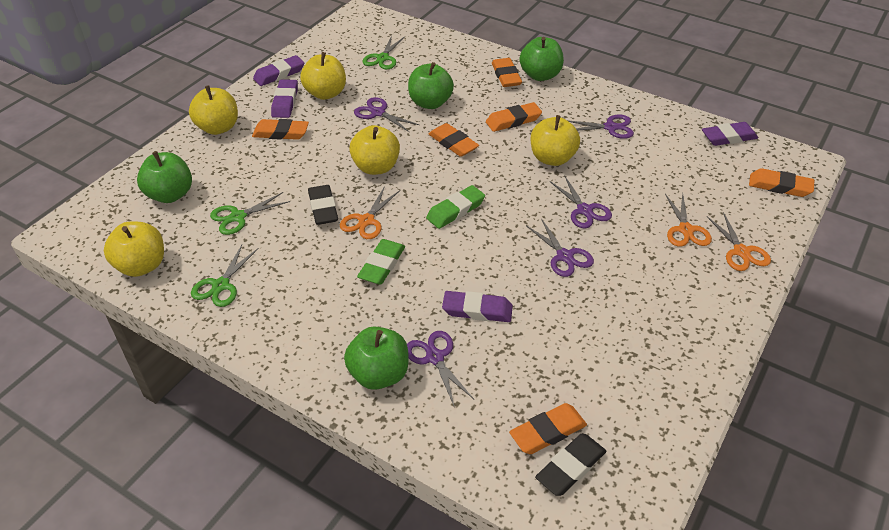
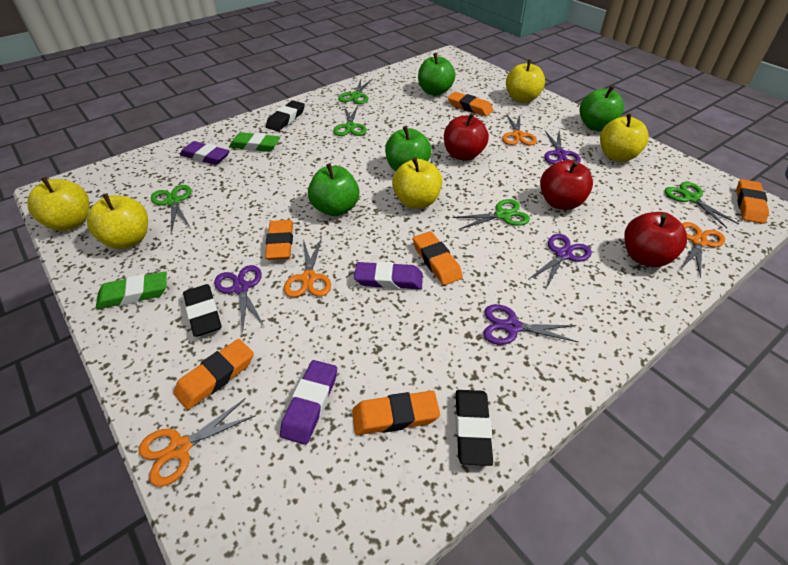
black eraser: 2 -> 3
green scissors: 3 -> 5
orange scissors: 3 -> 4
purple eraser: 4 -> 3
purple scissors: 5 -> 4
red apple: 0 -> 3

